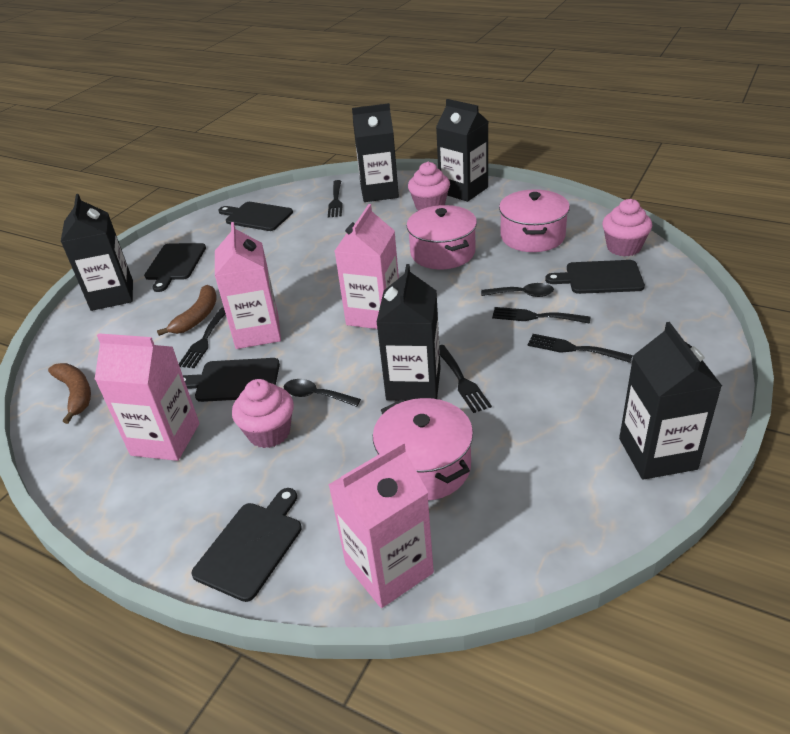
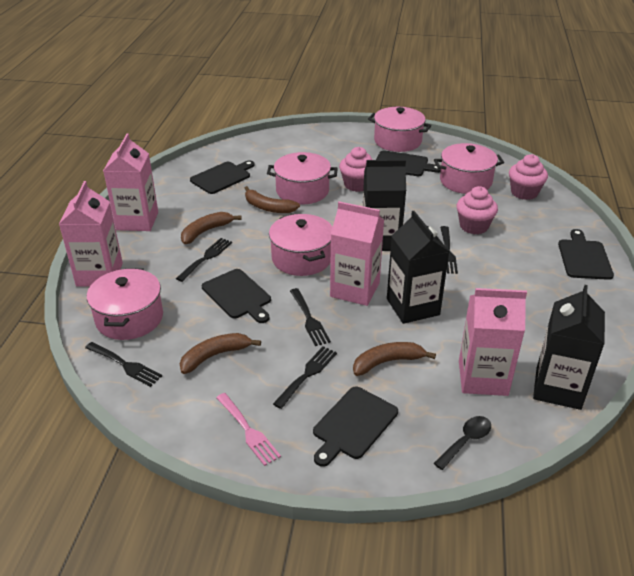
black carton: 5 -> 3
black spoon: 2 -> 1
brown banana: 2 -> 4
pink fork: 0 -> 1
pink pot: 3 -> 5

